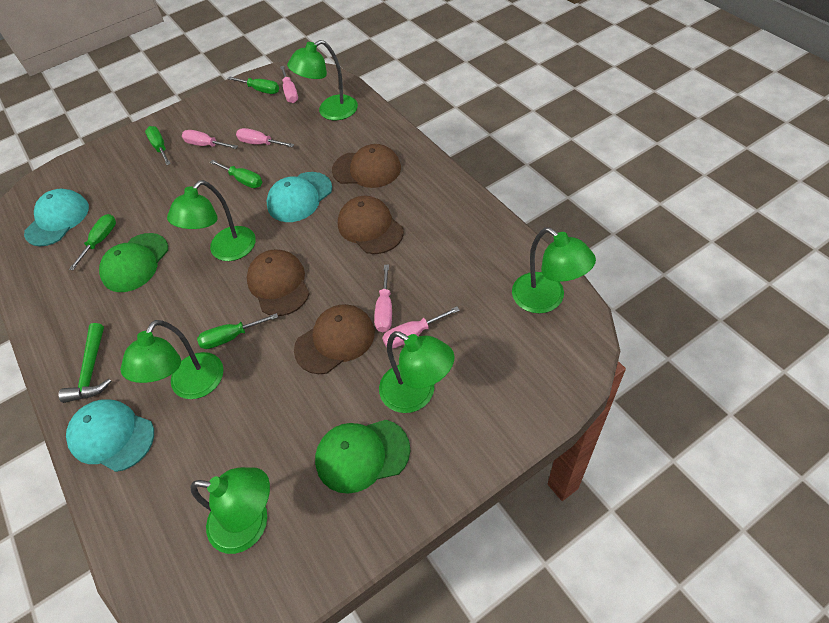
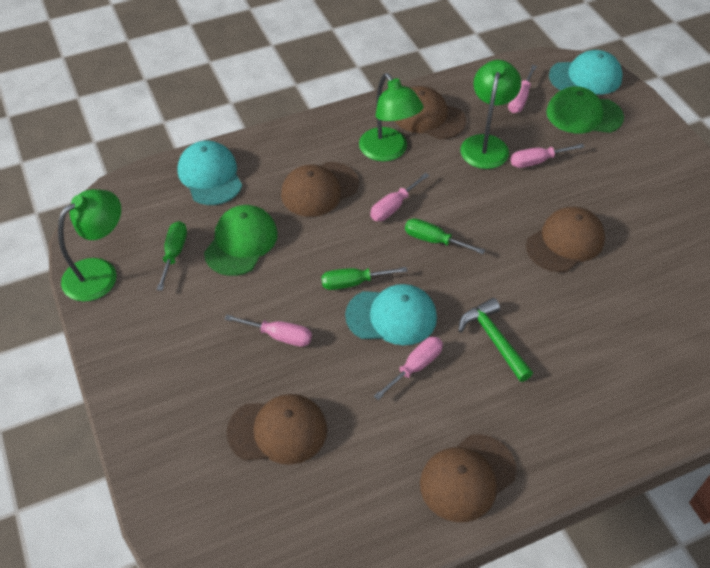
brown cap: 4 -> 5
green lamp: 6 -> 3
green screwdriver: 5 -> 3

